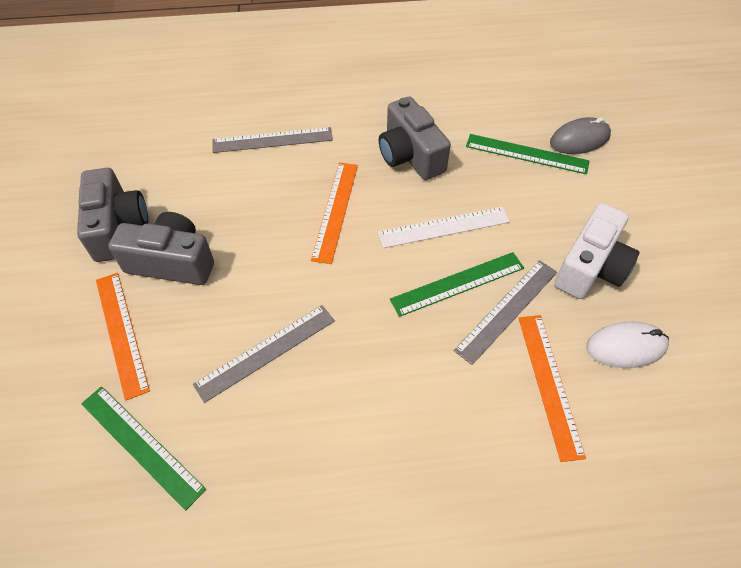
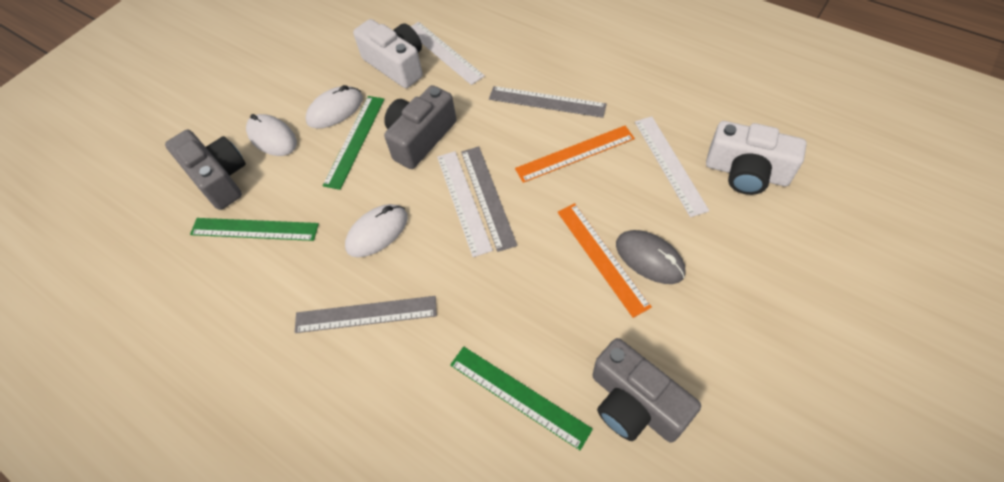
orange ruler: 3 -> 2
white camera: 1 -> 2
white mouse: 1 -> 3
white ruler: 1 -> 3

